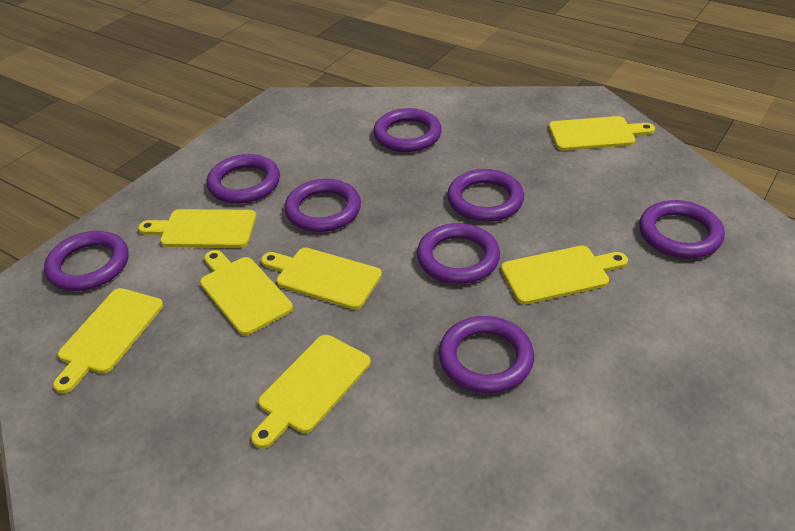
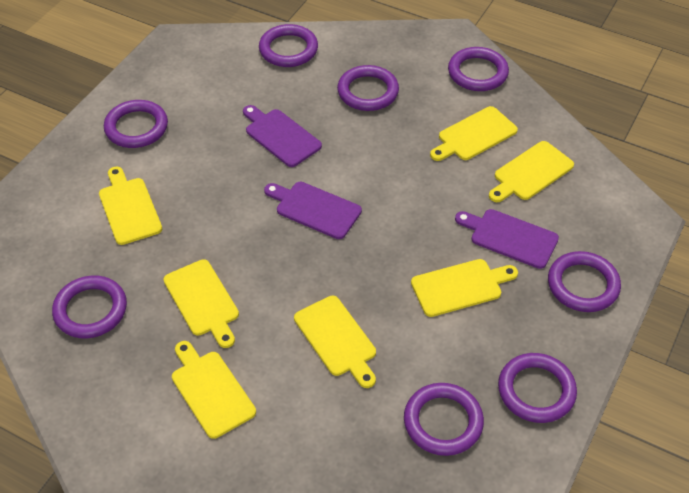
purple cutting board: 0 -> 3

